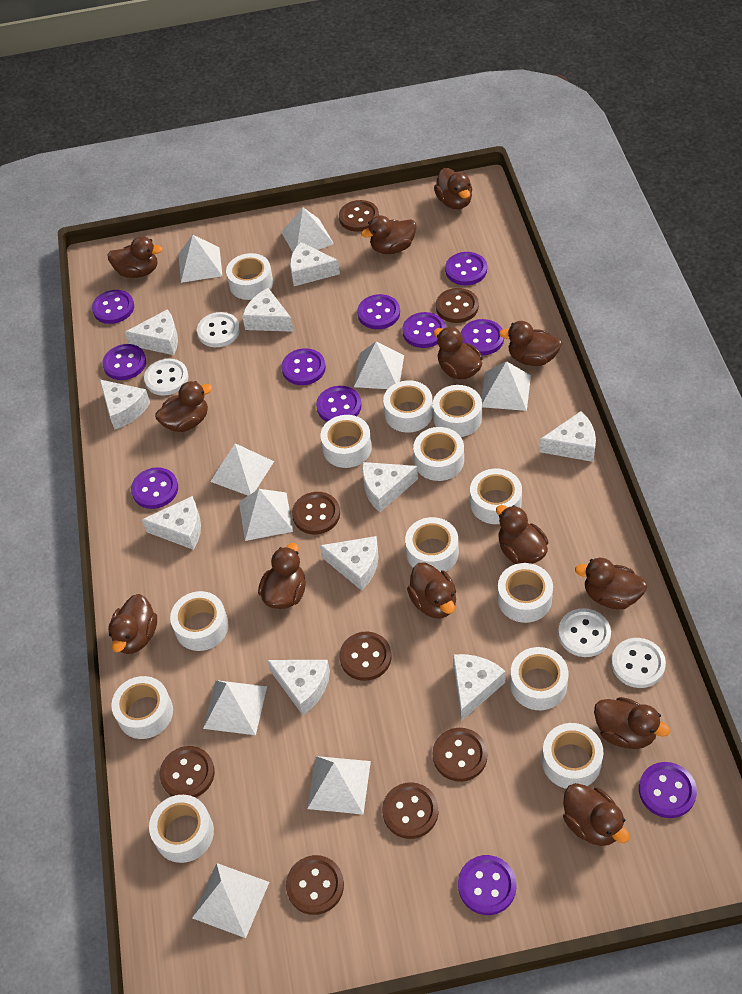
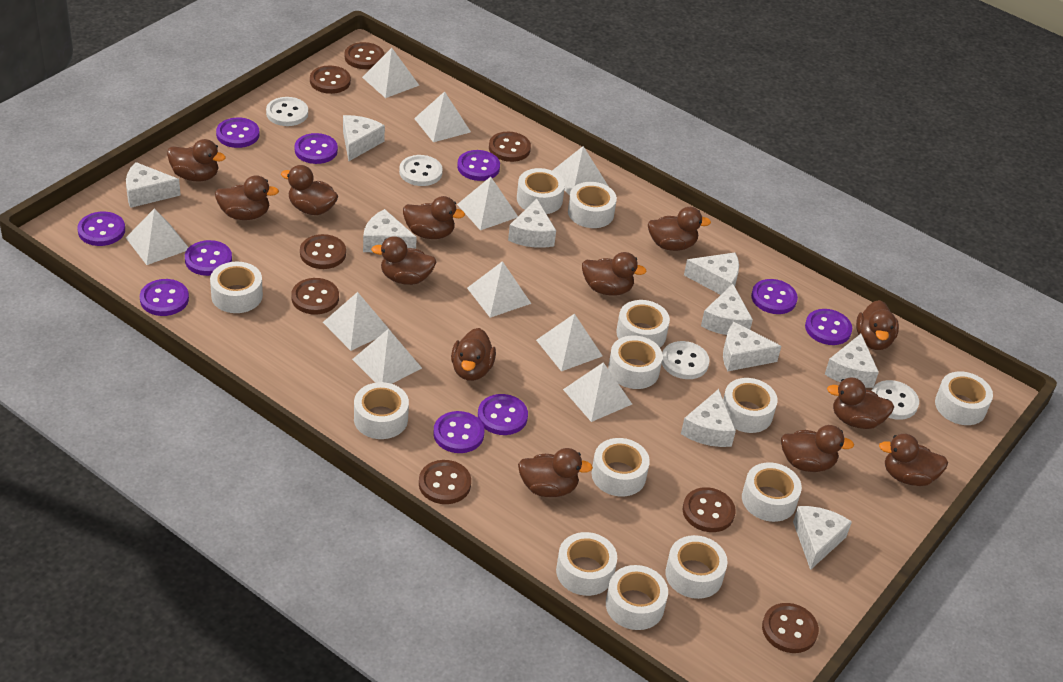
purple button: 11 -> 10
white pyramid: 9 -> 10

